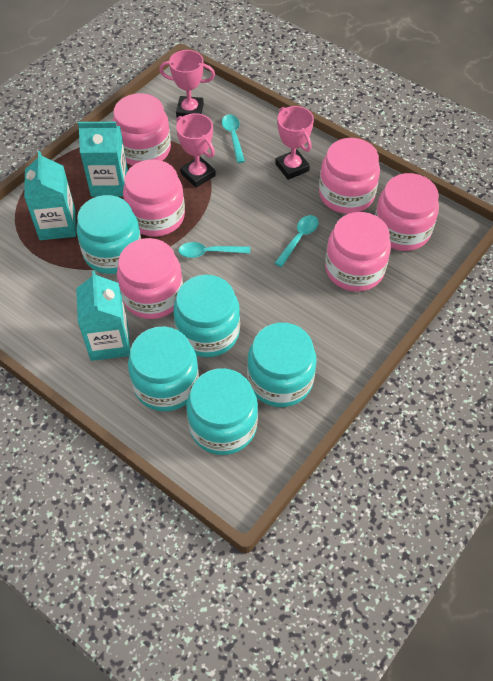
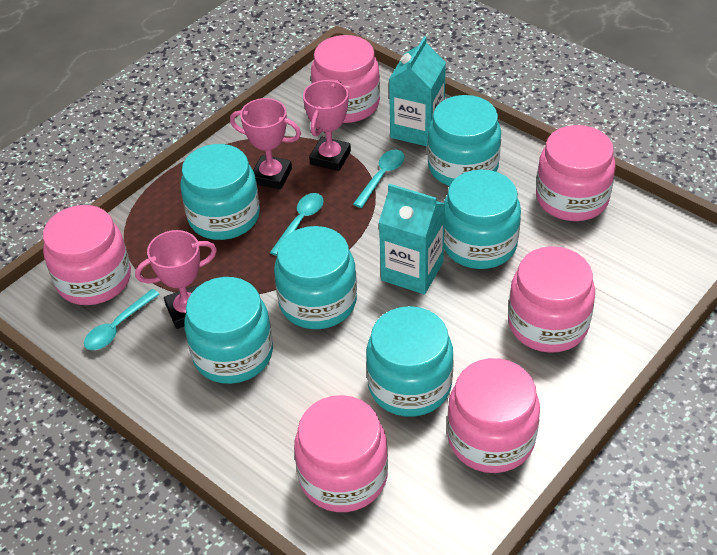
turquoise carton: 3 -> 2
turquoise jar: 5 -> 6

